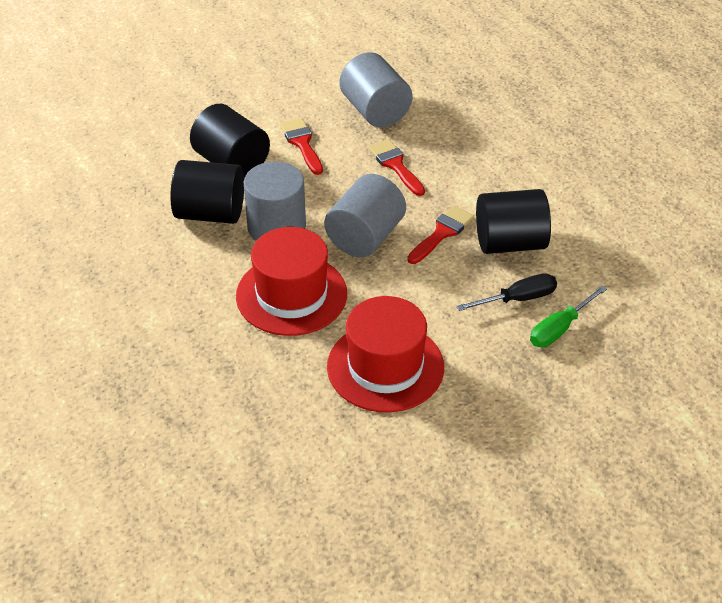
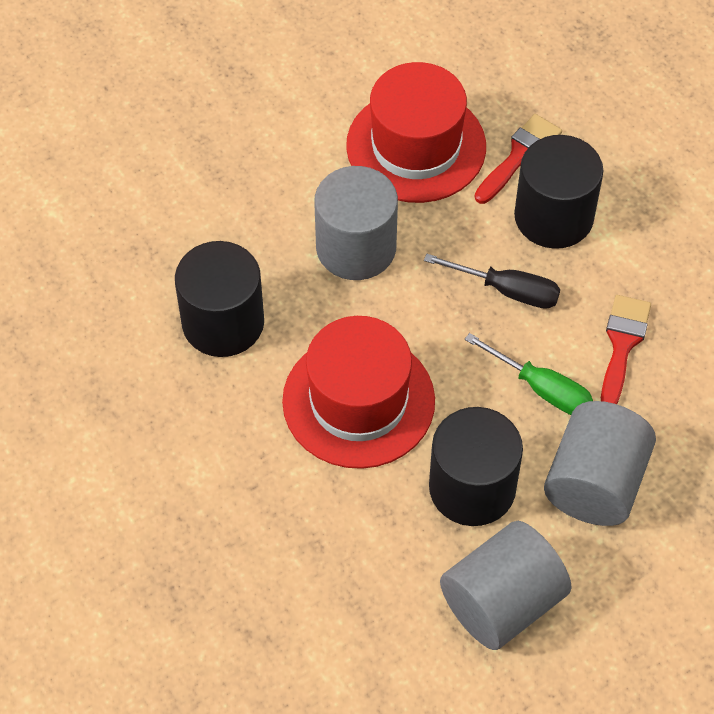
red brush: 3 -> 2

